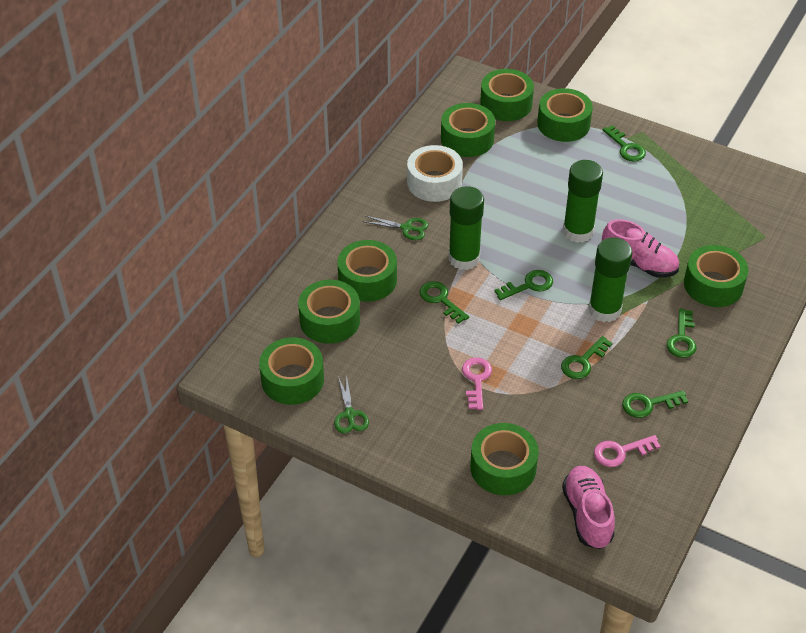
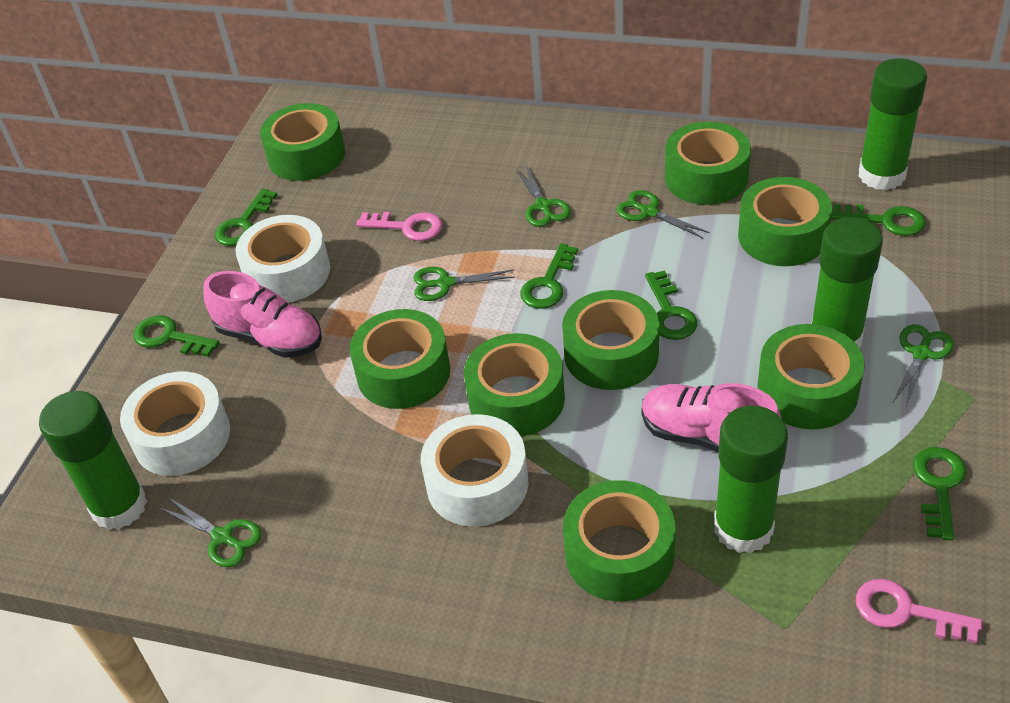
green glue stick: 3 -> 4
green scissors: 2 -> 5
white tape: 1 -> 3

